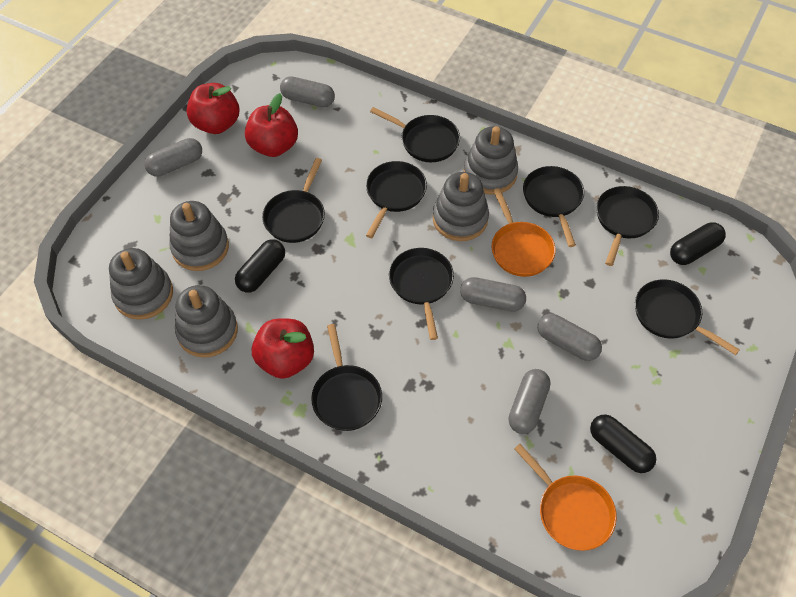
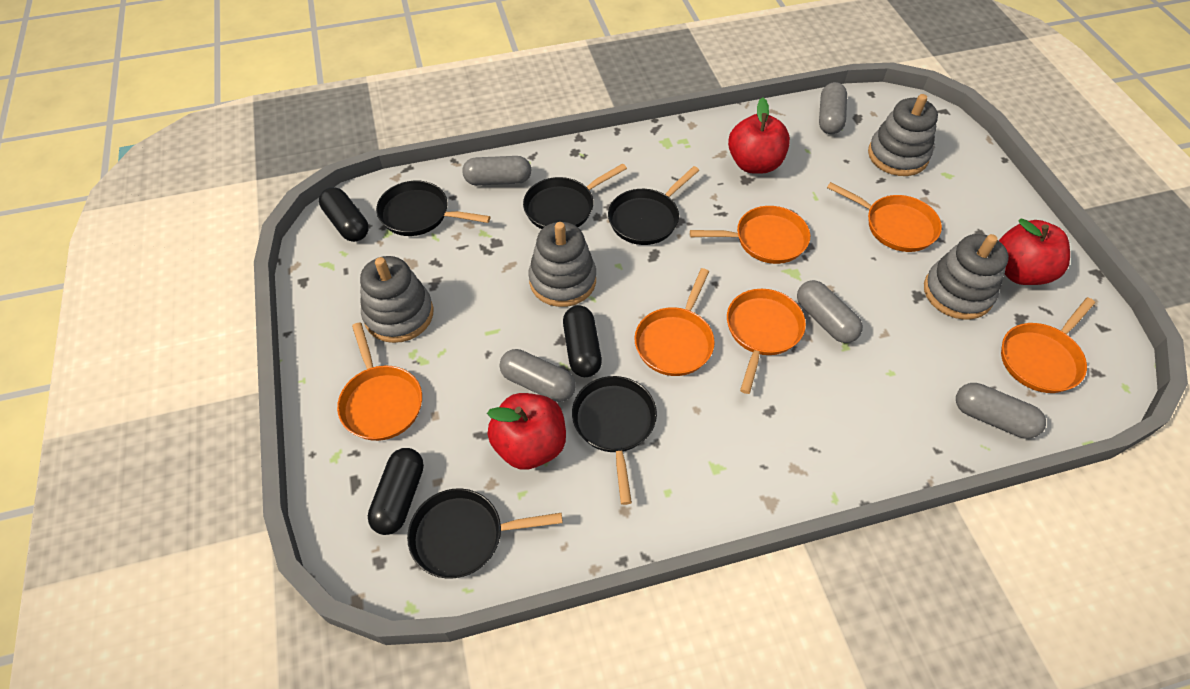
black pan: 8 -> 5
grey stacking toy: 5 -> 4
orange pan: 2 -> 6

